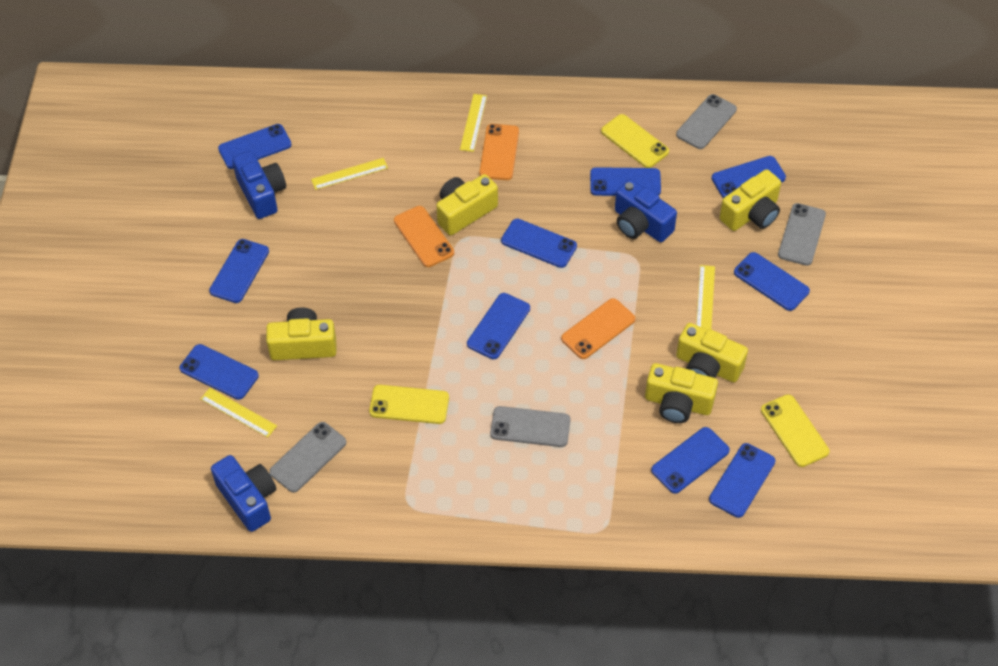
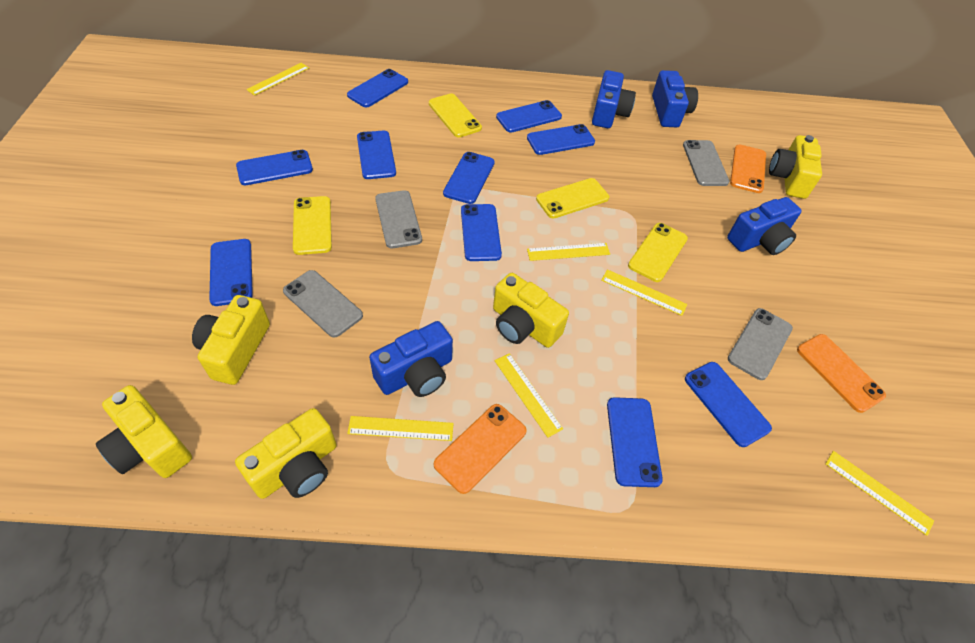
blue camera: 3 -> 4
yellow phone: 3 -> 4
yellow ruler: 4 -> 6

